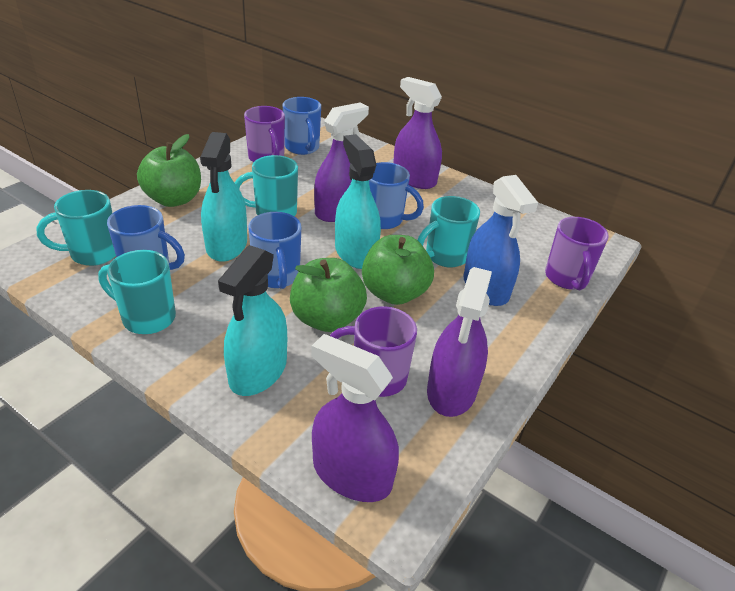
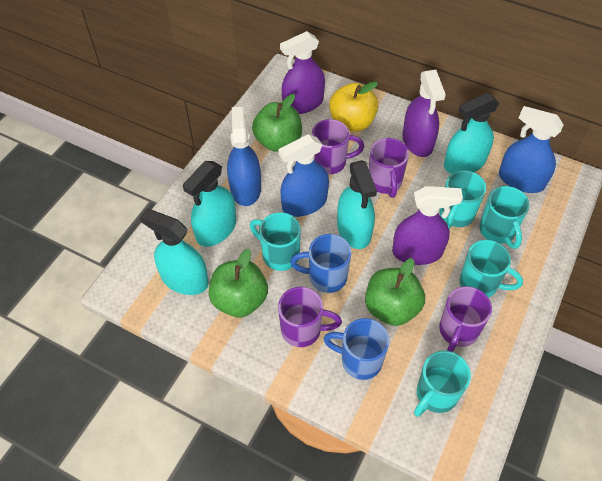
blue mug: 4 -> 2
blue spray bottle: 1 -> 3
purple mug: 3 -> 4
purple spray bottle: 4 -> 3
turquoise mug: 4 -> 5
turquoise spray bottle: 3 -> 4
yellow apple: 0 -> 1

